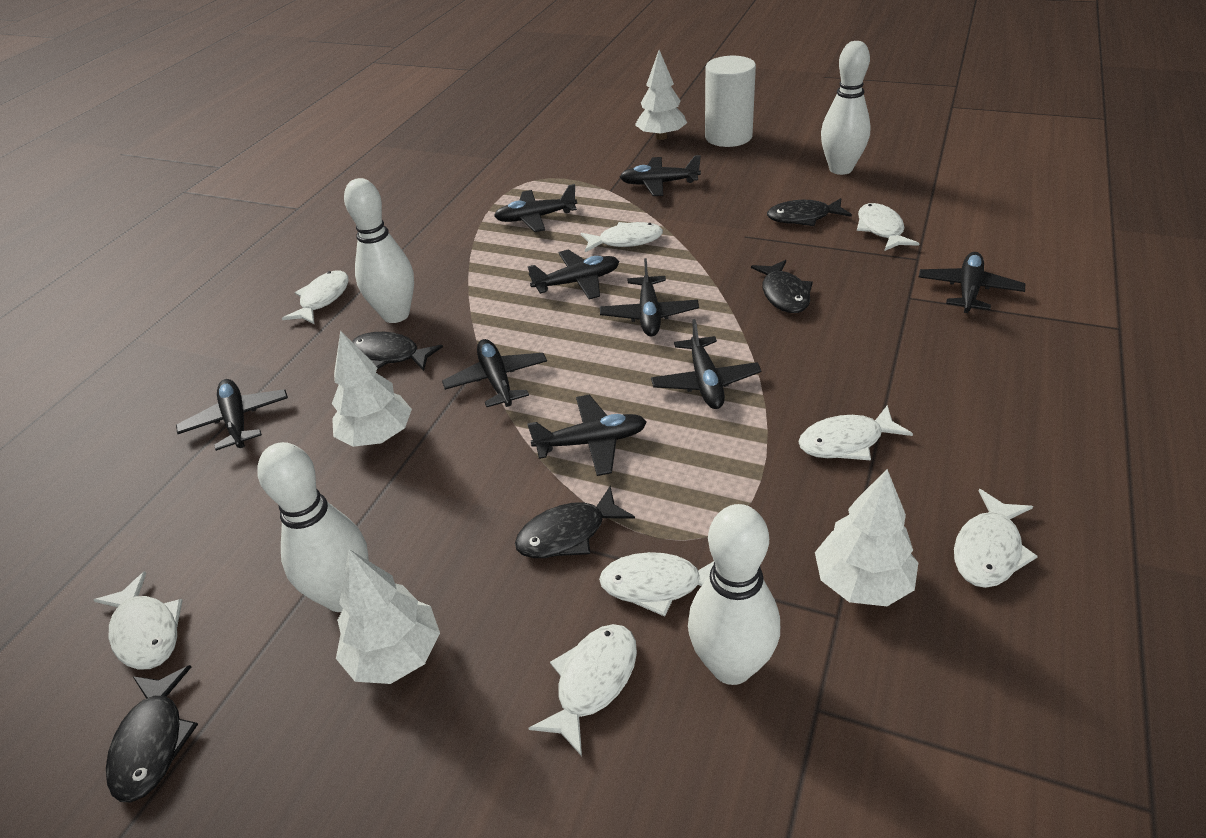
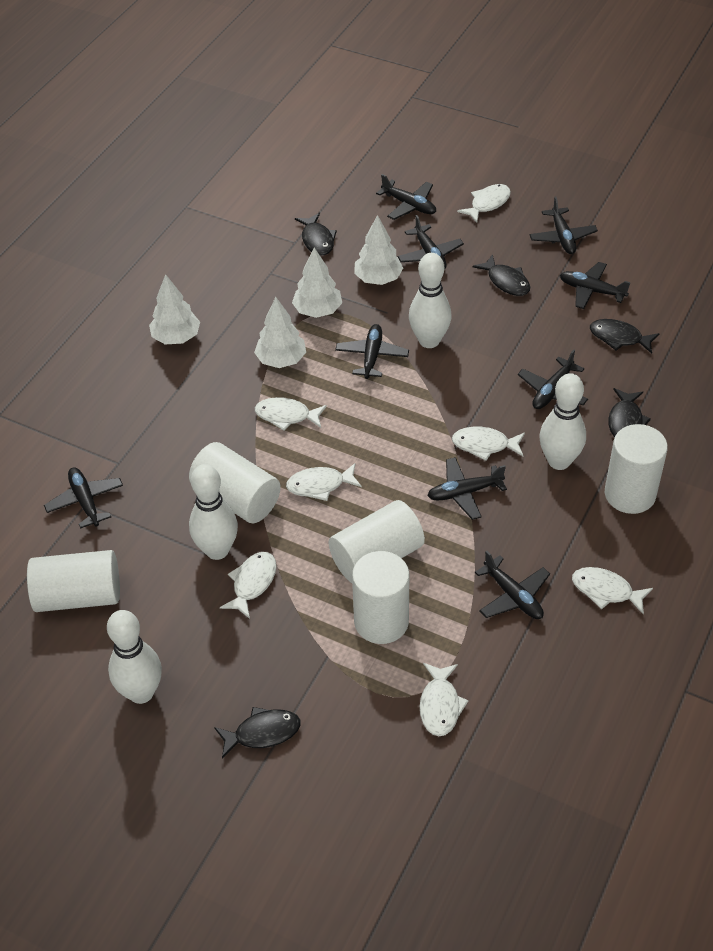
white cylinder: 1 -> 5
white fish: 8 -> 7

